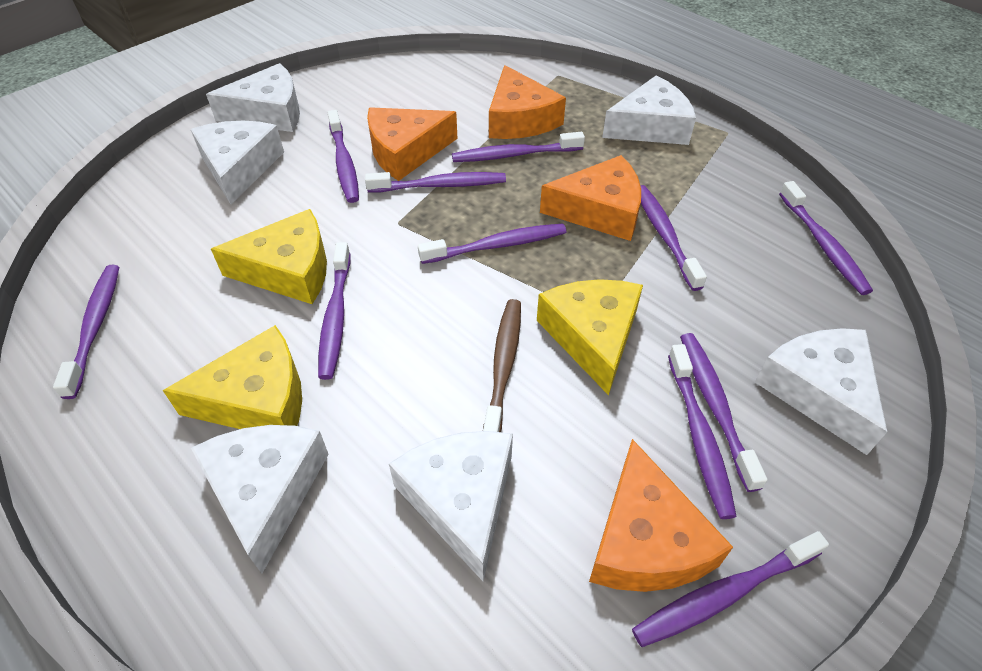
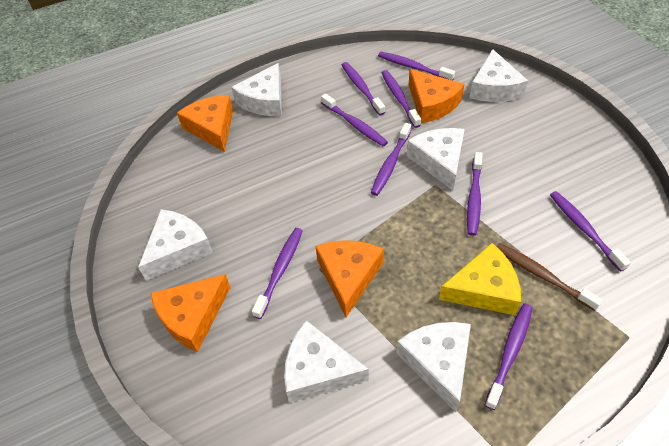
purple toothbrush: 11 -> 9
yellow cheese: 3 -> 1

